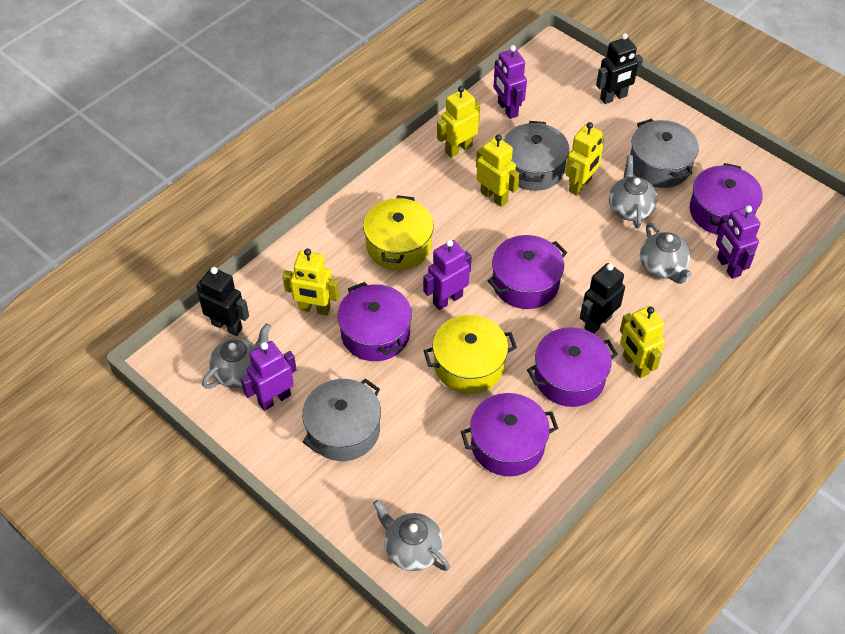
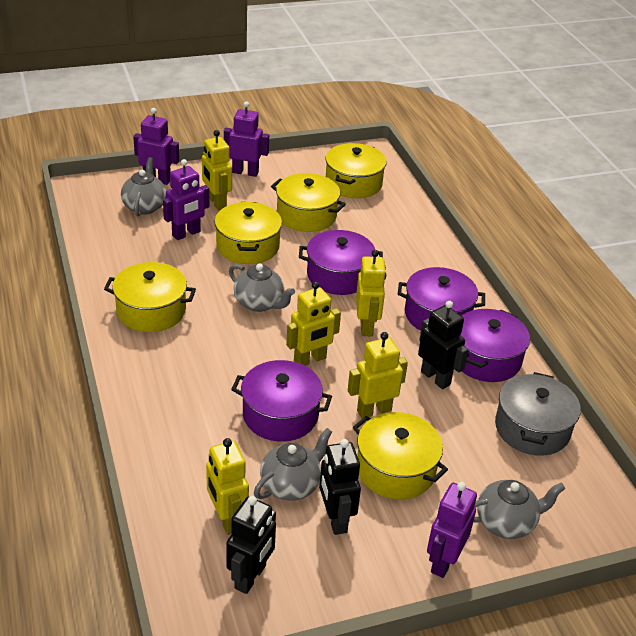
grey pot: 3 -> 1
purple pot: 5 -> 4
yellow pot: 2 -> 5

